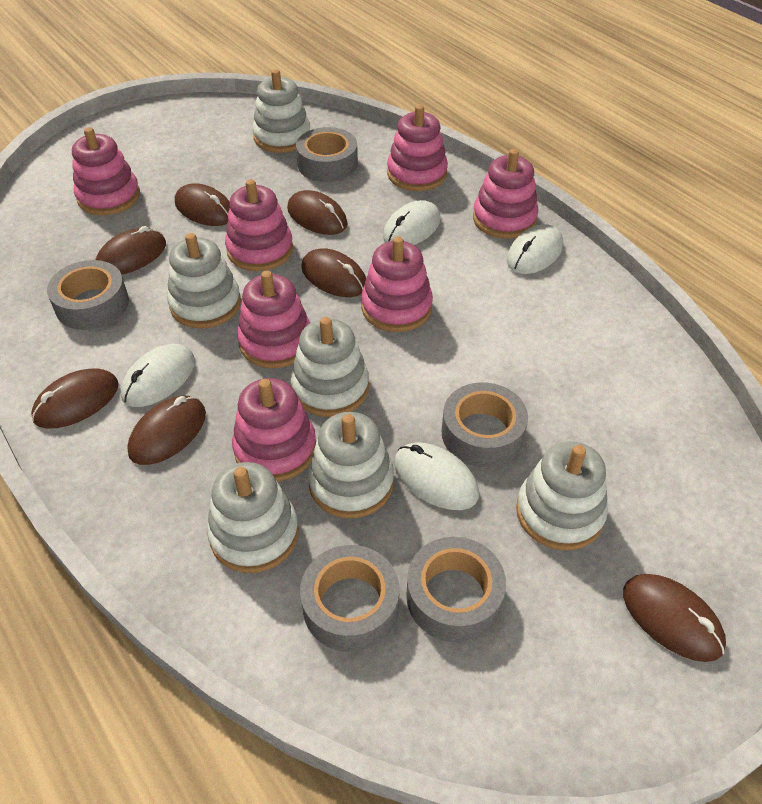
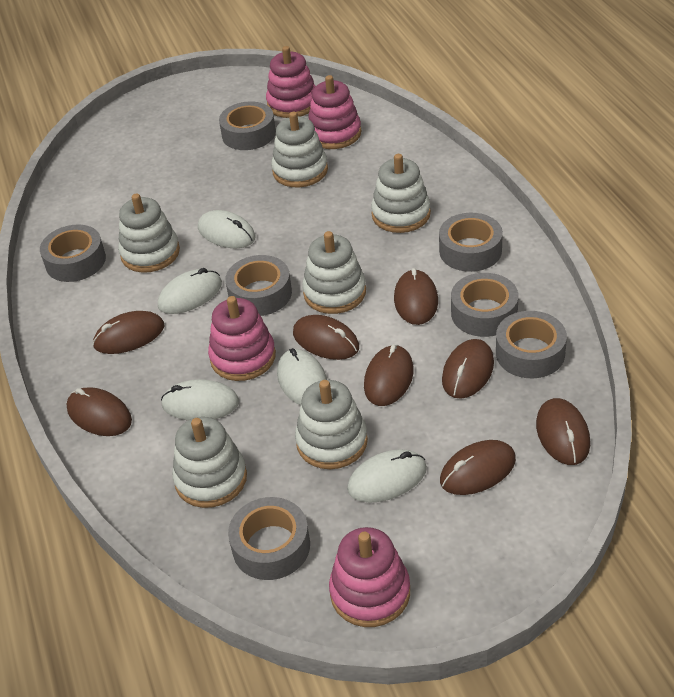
brown mouse: 7 -> 8
grey tape: 5 -> 7
pink stacking toy: 7 -> 4
white mouse: 4 -> 5

